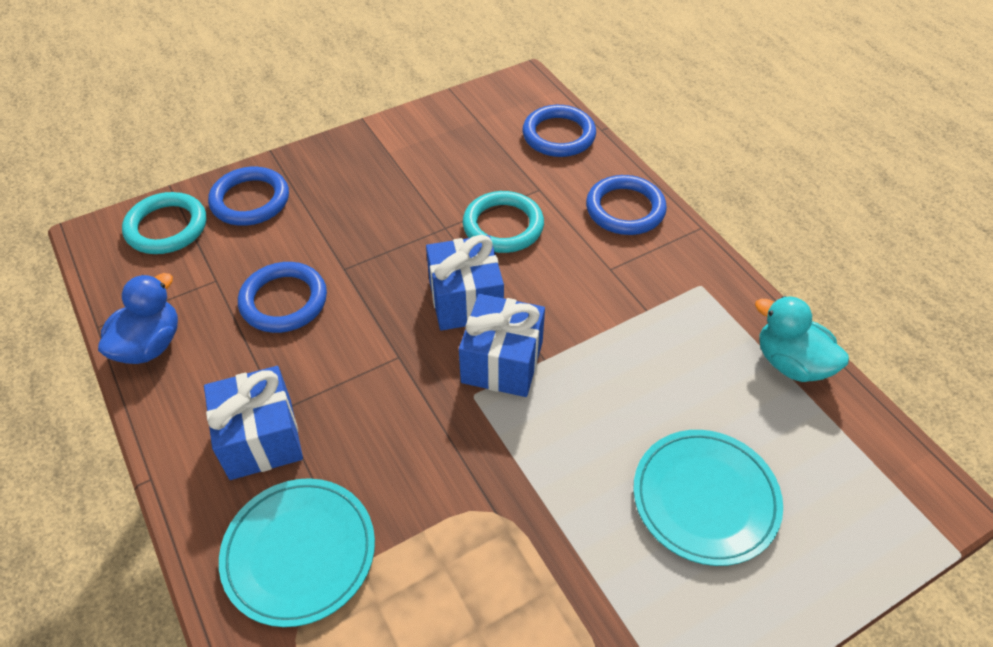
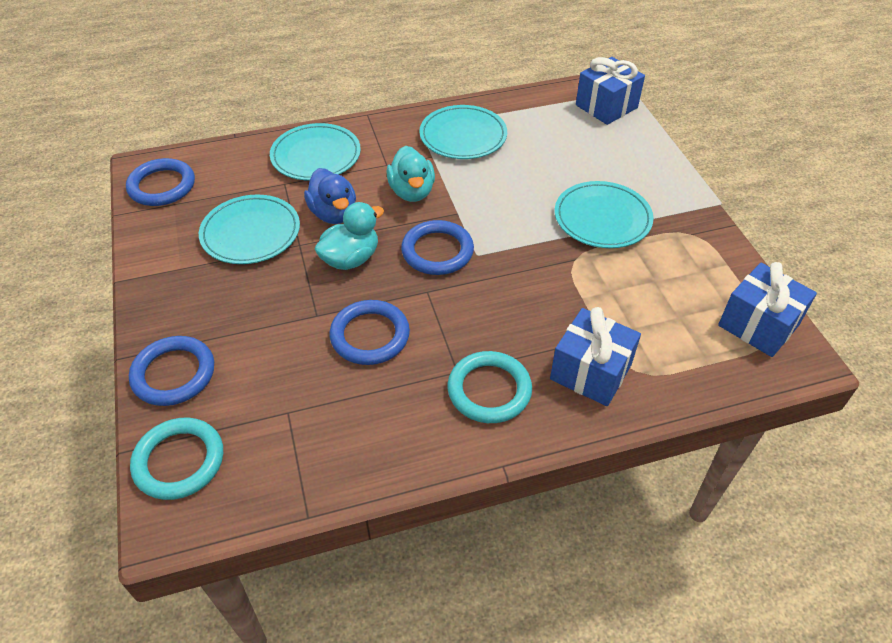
turquoise duck: 1 -> 2
turquoise plate: 2 -> 4

